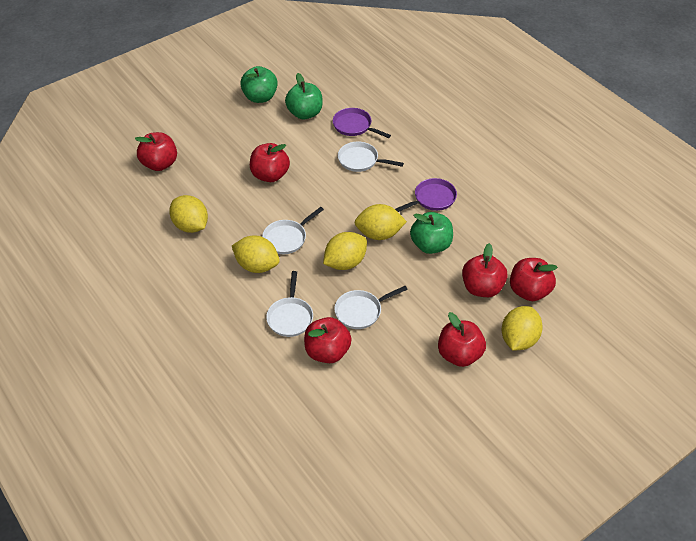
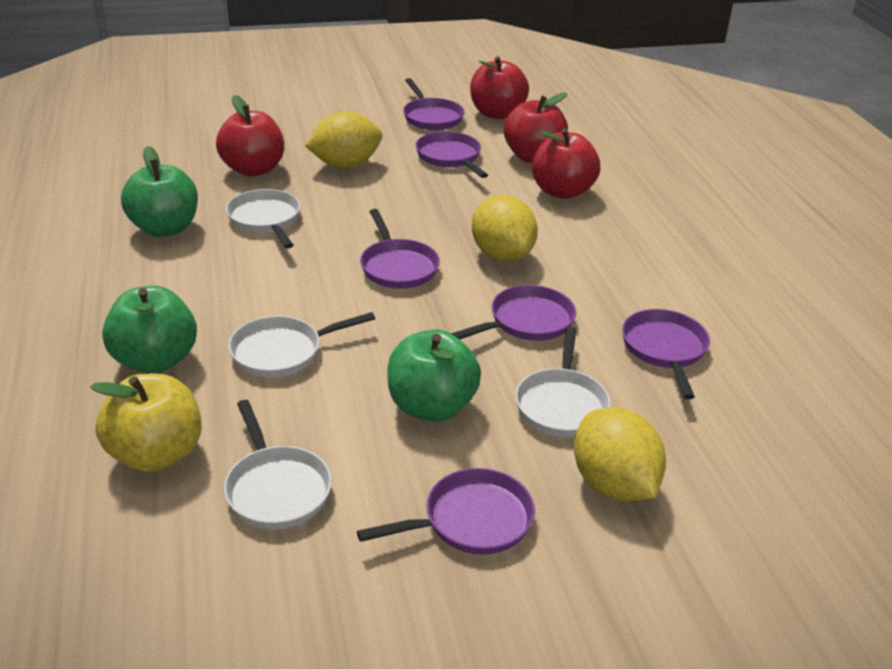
purple pan: 2 -> 6
red apple: 6 -> 4
yellow apple: 0 -> 1
yellow lemon: 5 -> 3

